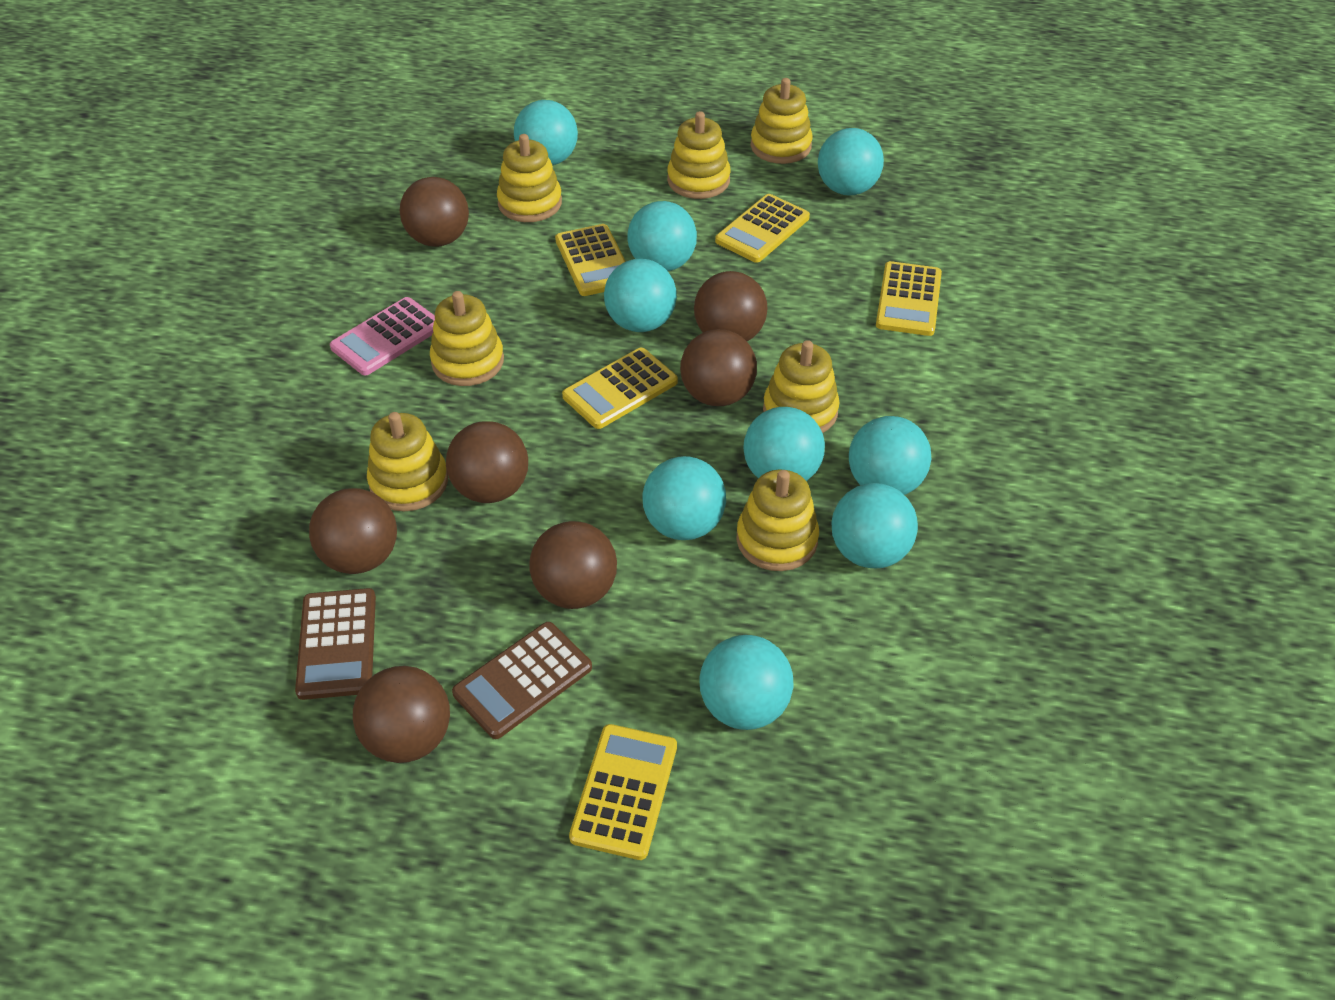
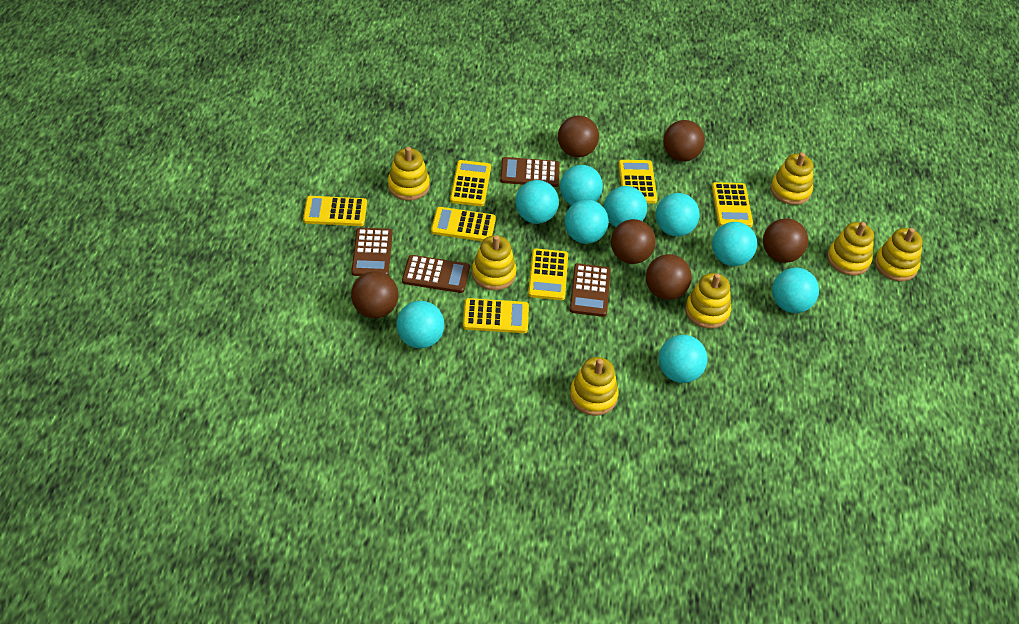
brown ball: 7 -> 6
brown calculator: 2 -> 4
pink calculator: 1 -> 0
yellow calculator: 5 -> 7

